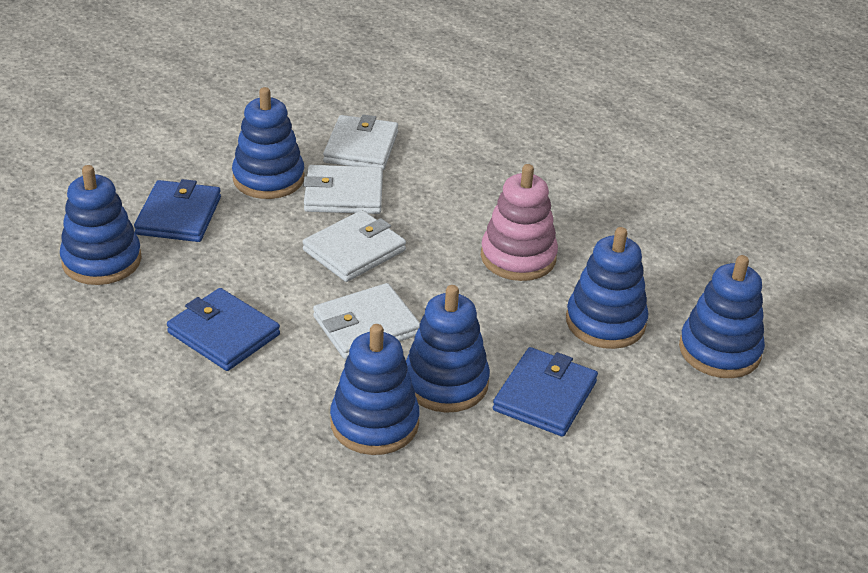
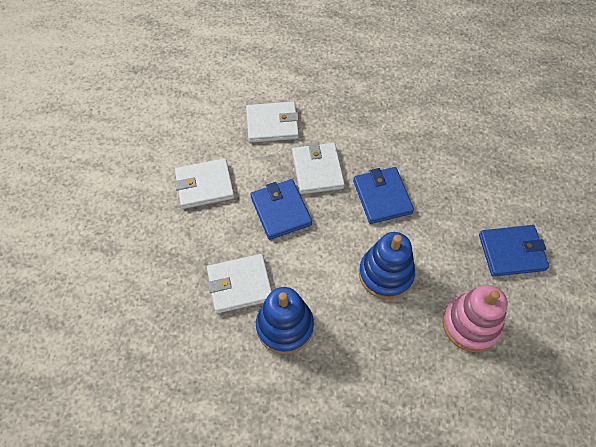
blue stacking toy: 6 -> 2

